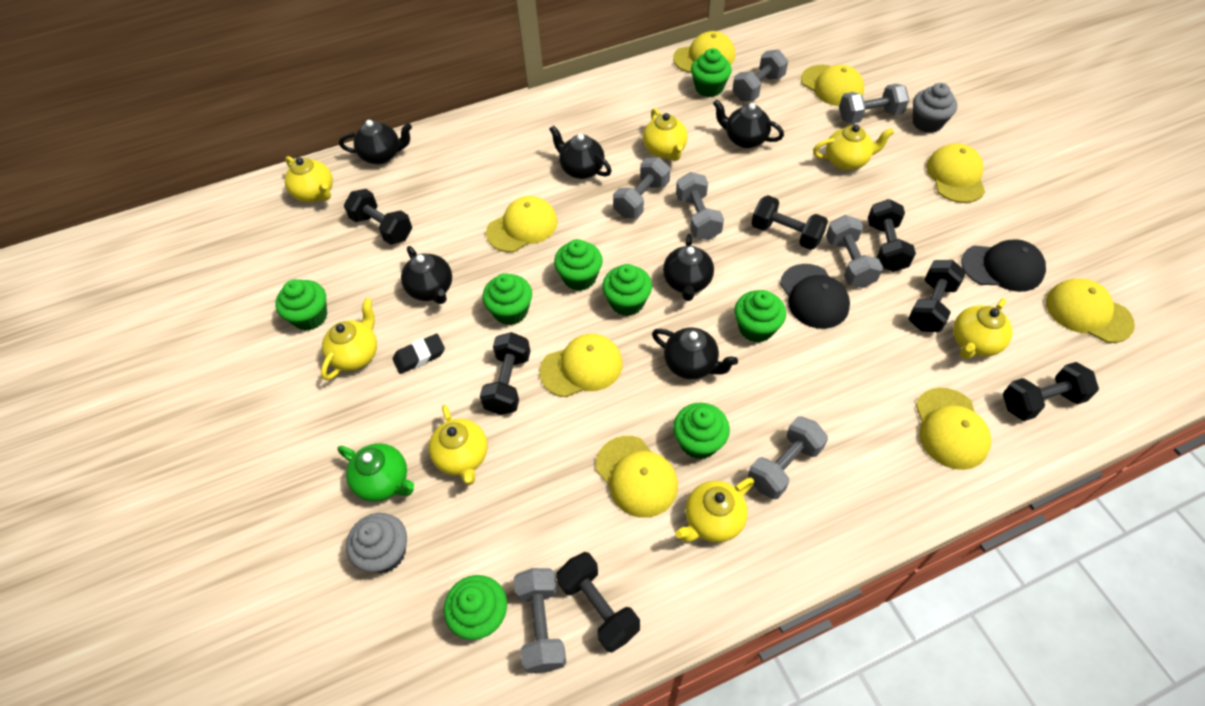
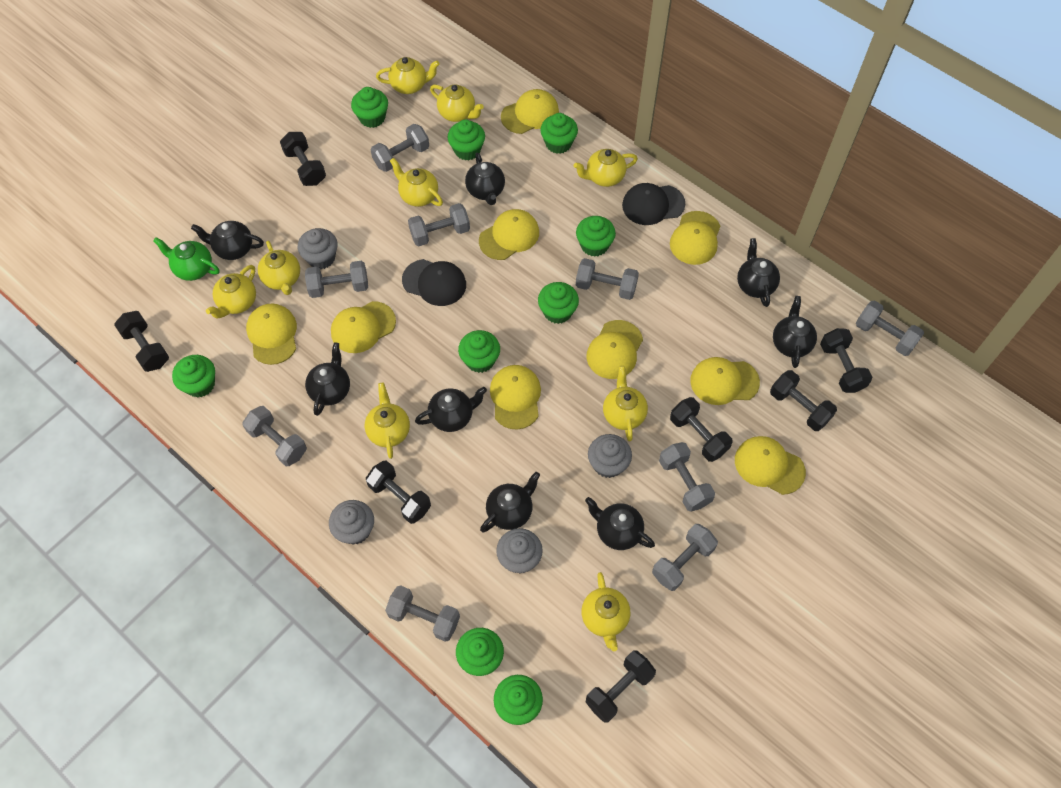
black eraser: 1 -> 0
black teapot: 6 -> 8
green cupcake: 8 -> 9
grey cupcake: 2 -> 4
grey dumbbell: 7 -> 9
yellow cap: 8 -> 9
yellow teapot: 7 -> 9

